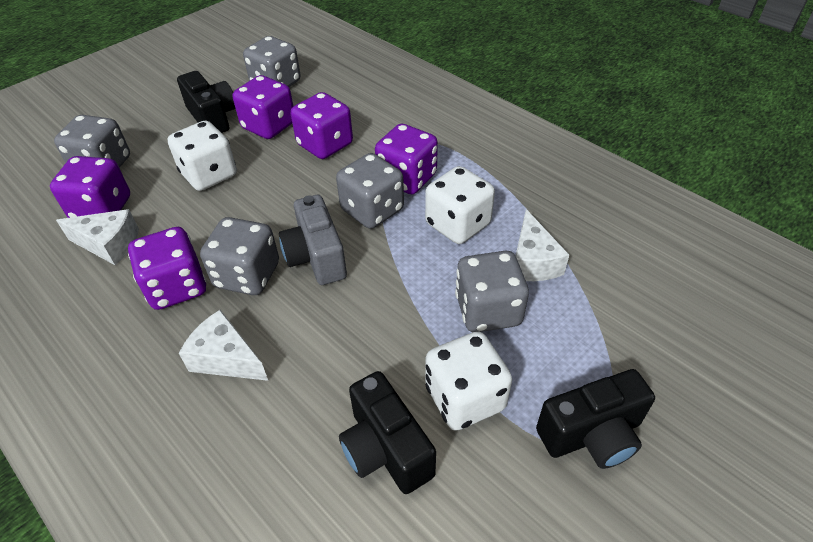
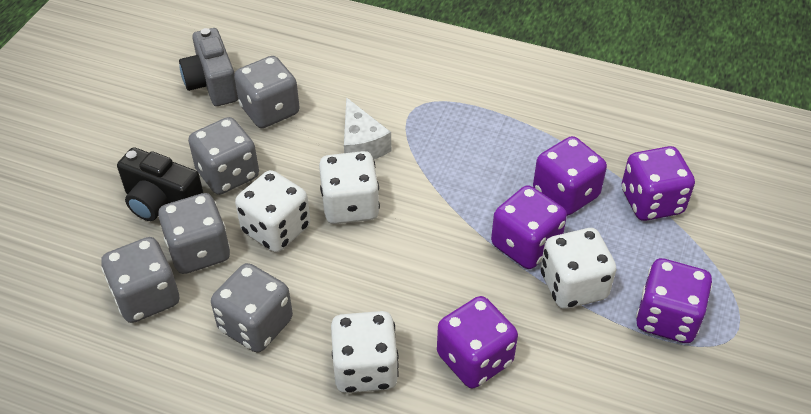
black camera: 3 -> 1
white cheese: 3 -> 1
white dice: 3 -> 4

